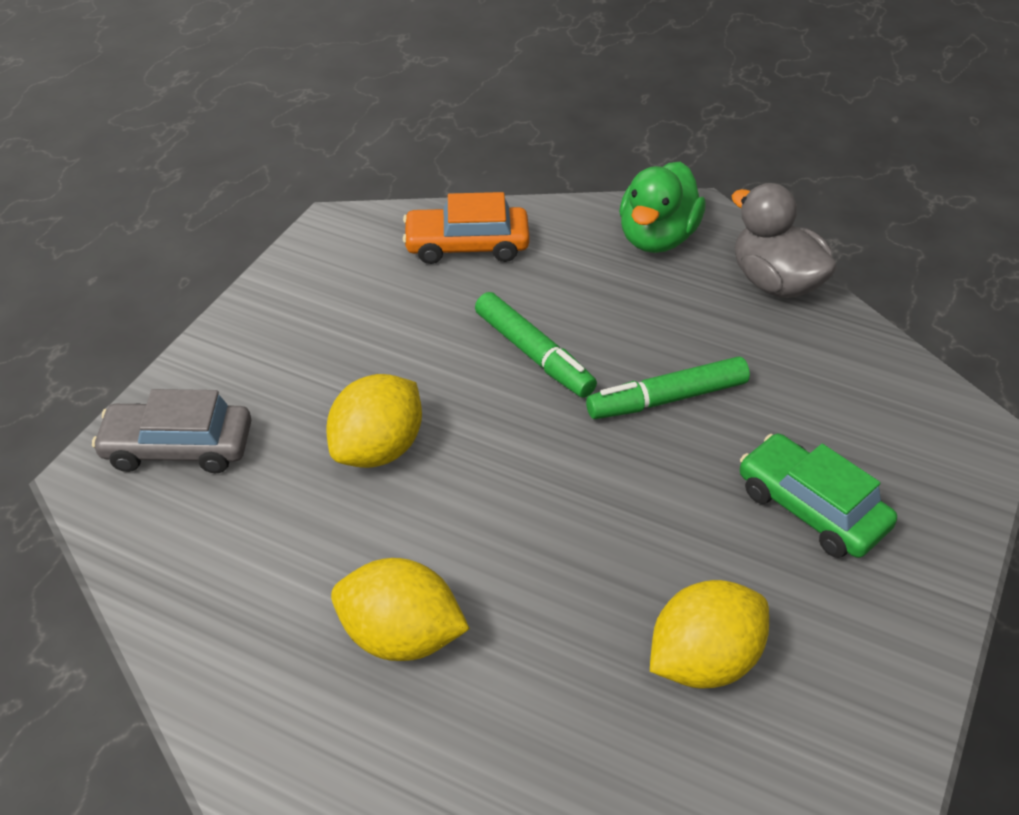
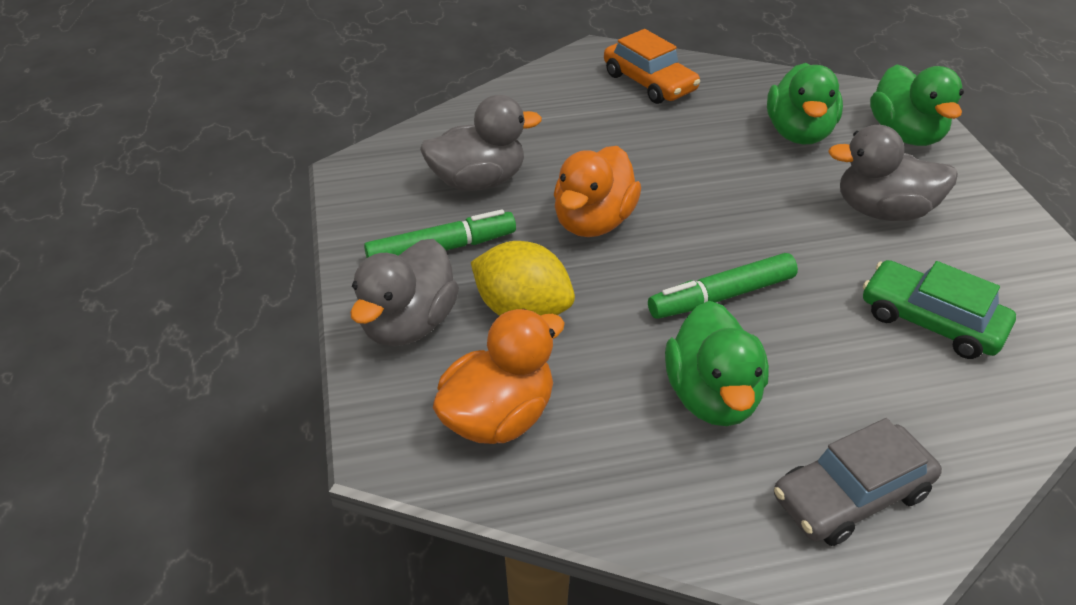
green duck: 1 -> 3
grey duck: 1 -> 3
orange duck: 0 -> 2
yellow lemon: 3 -> 1

